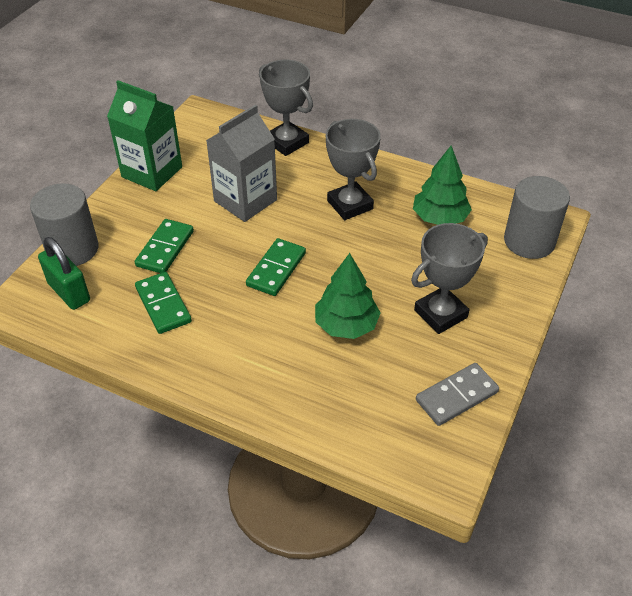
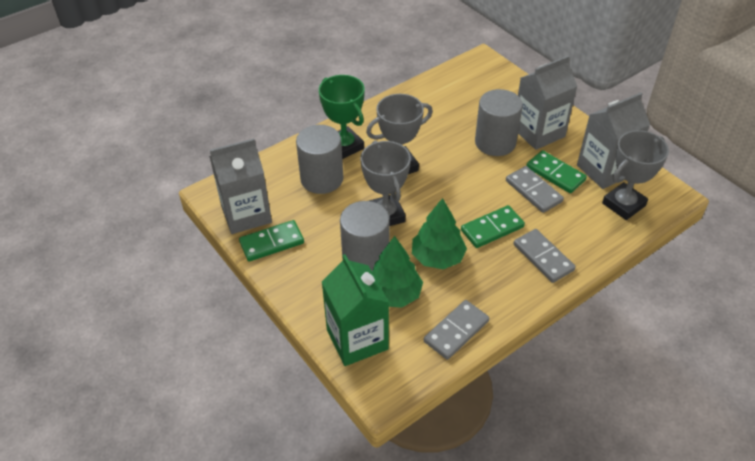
green padlock: 1 -> 0
green trophy: 0 -> 1
grey carton: 1 -> 3
grey cylinder: 2 -> 3
grey domino: 1 -> 3

